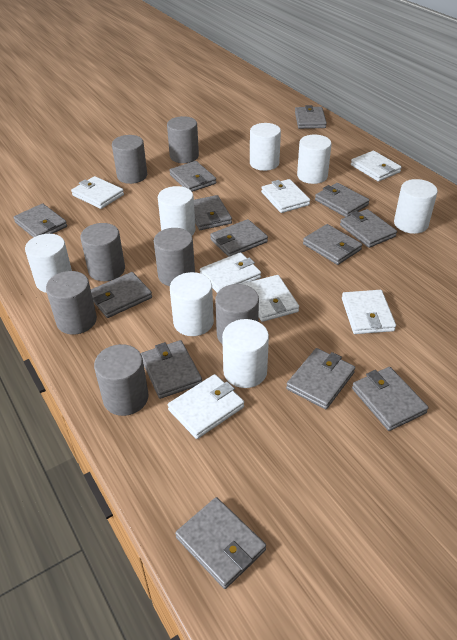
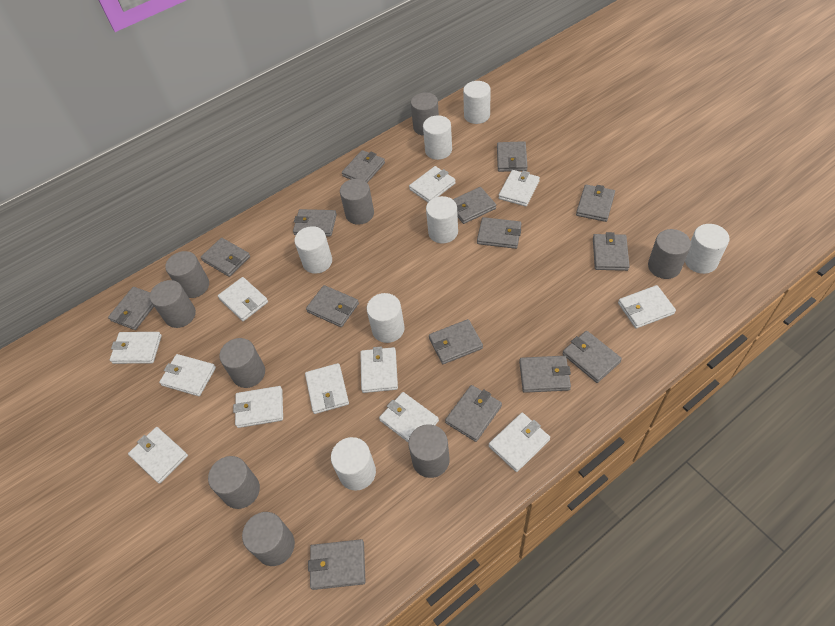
grey cylinder: 7 -> 9
grey wallet: 13 -> 15
white wallet: 7 -> 12

